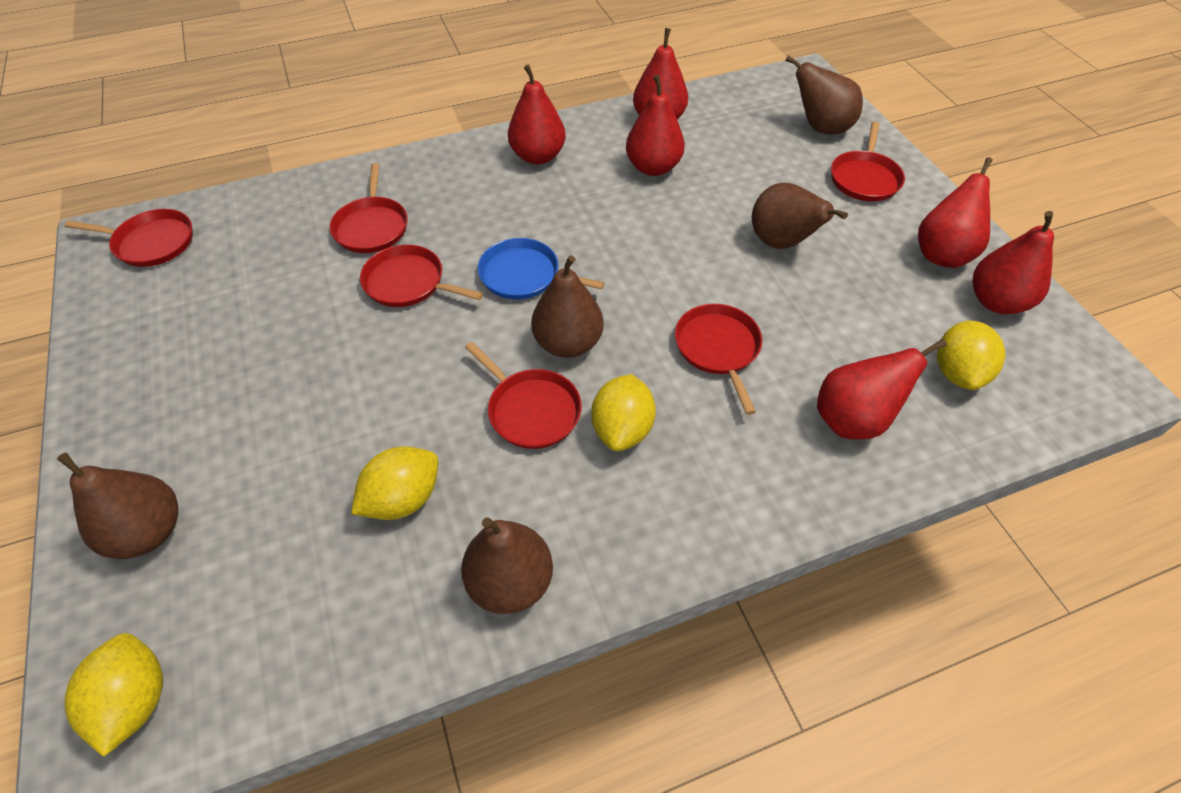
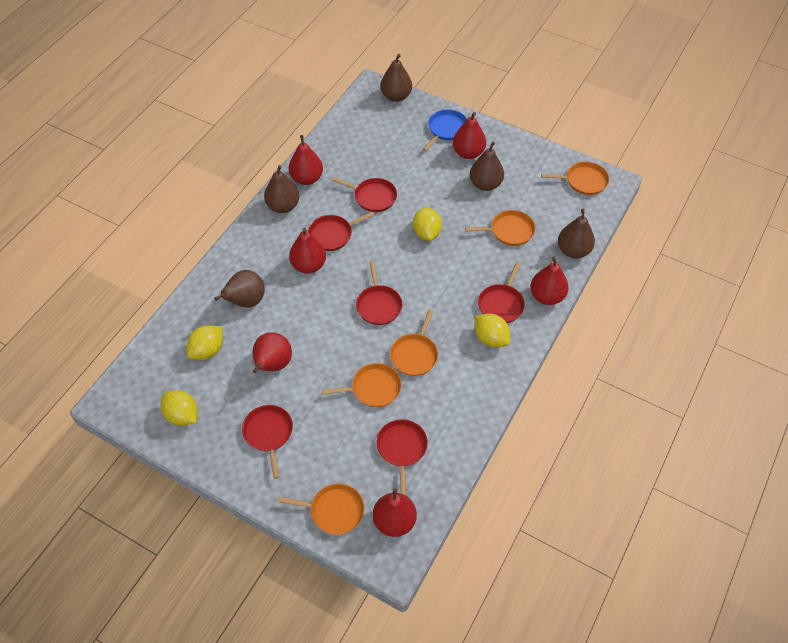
orange pan: 0 -> 5

